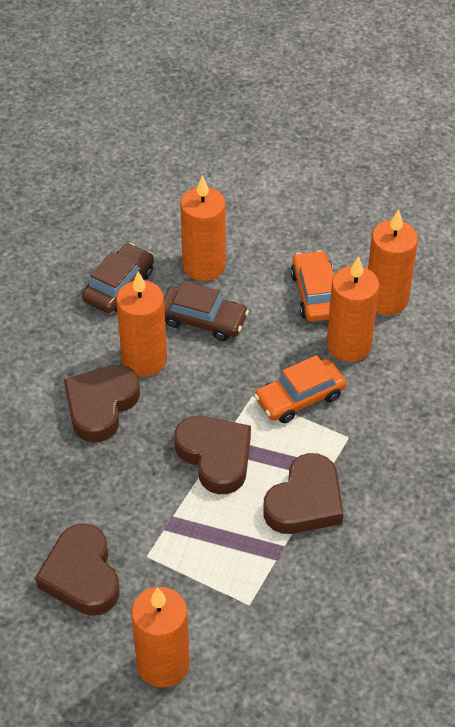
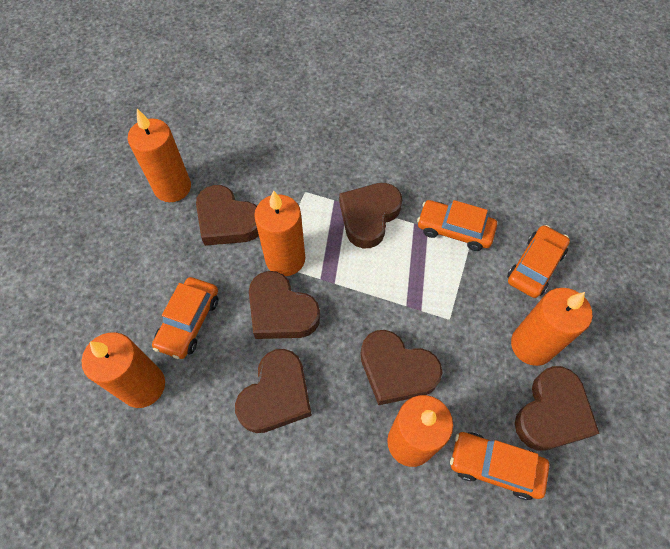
brown car: 2 -> 0
brown heart: 4 -> 6
orange car: 2 -> 4

